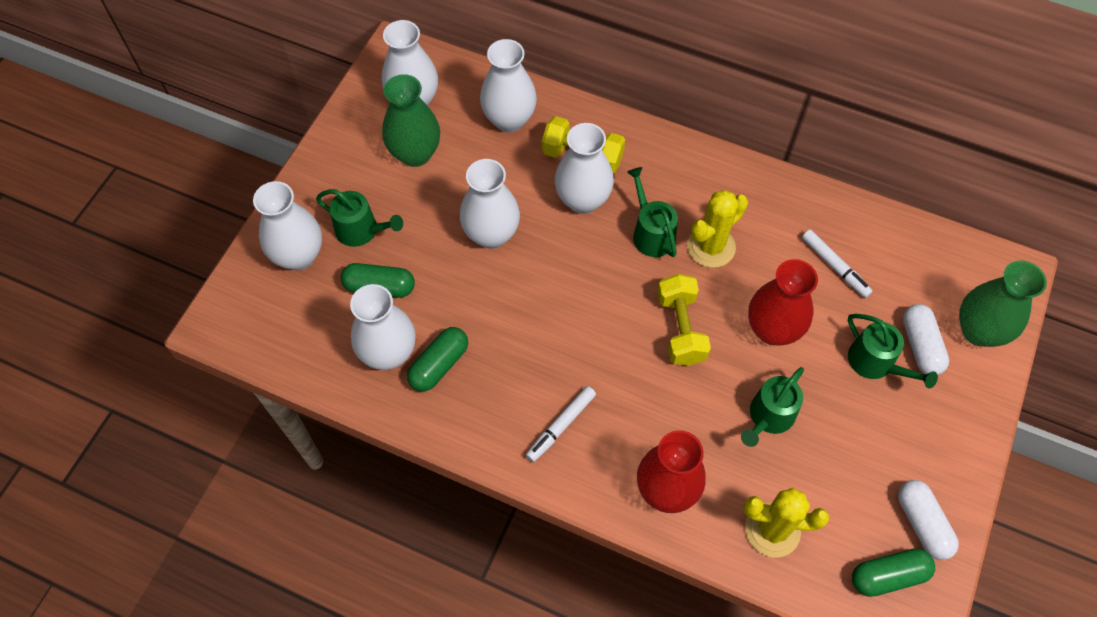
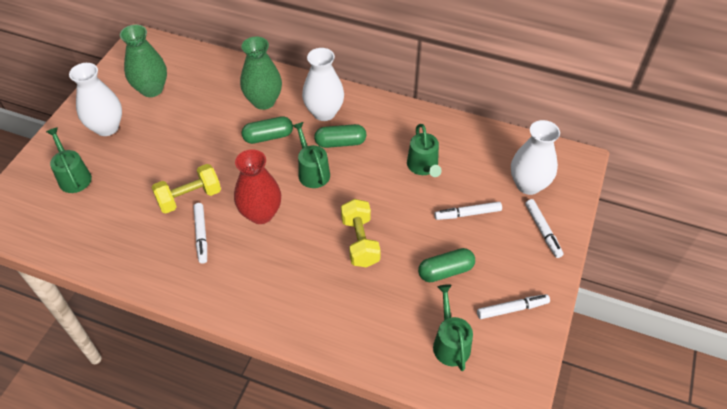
red vase: 2 -> 1
white capsule: 2 -> 0
white marker: 2 -> 4
white vase: 6 -> 3
yellow cactus: 2 -> 0

